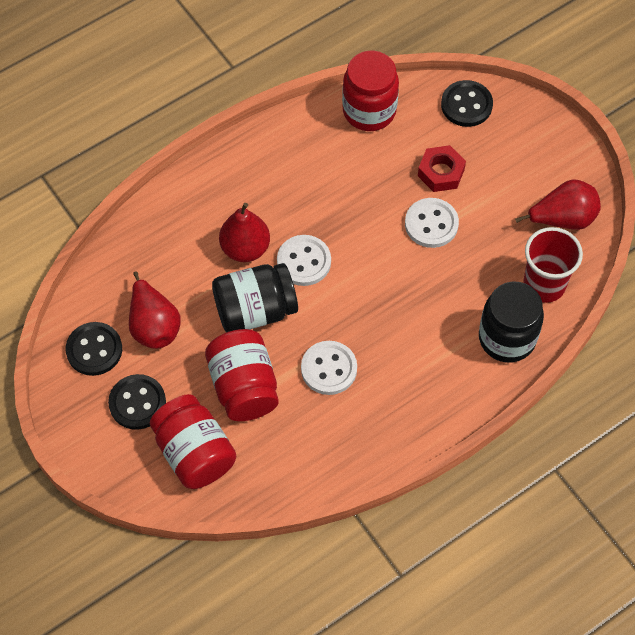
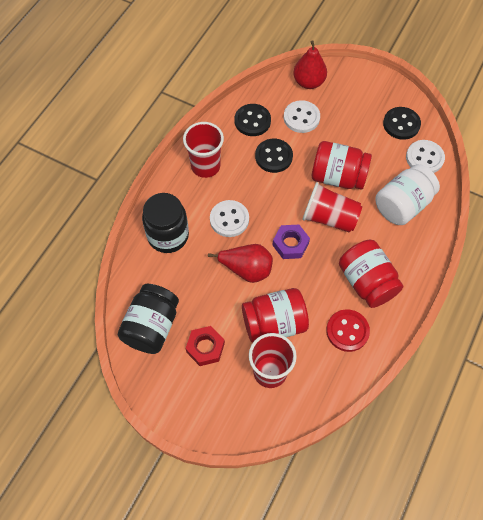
purple nut: 0 -> 1
red button: 0 -> 1
red cup: 1 -> 3
red pear: 3 -> 2
white jar: 0 -> 1

